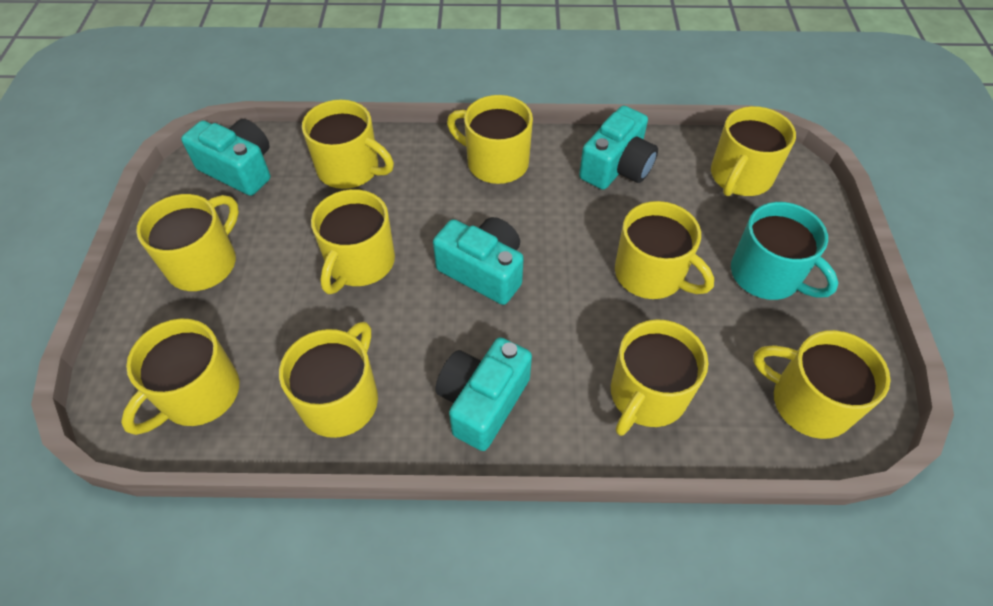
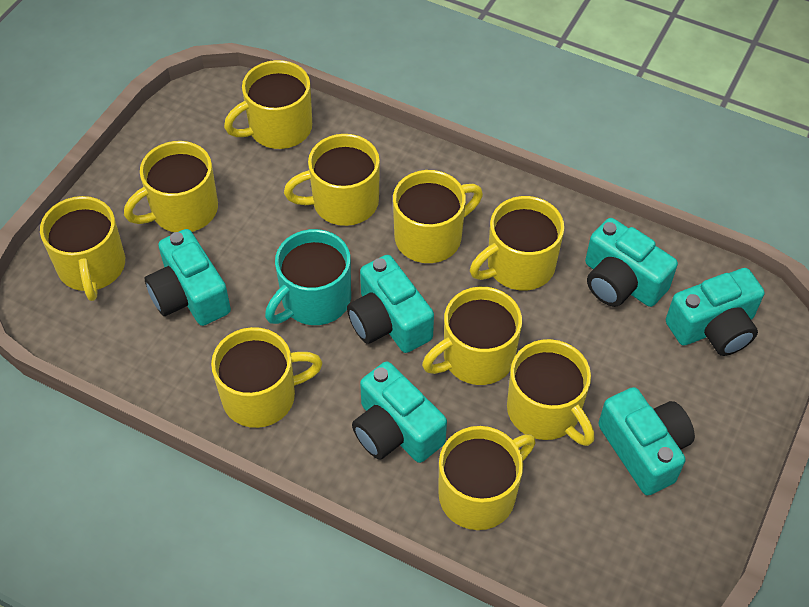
turquoise camera: 4 -> 6

